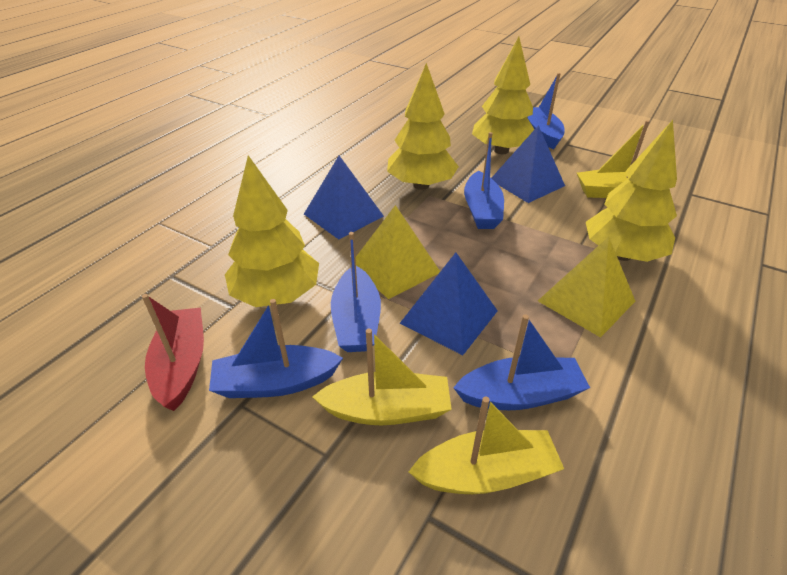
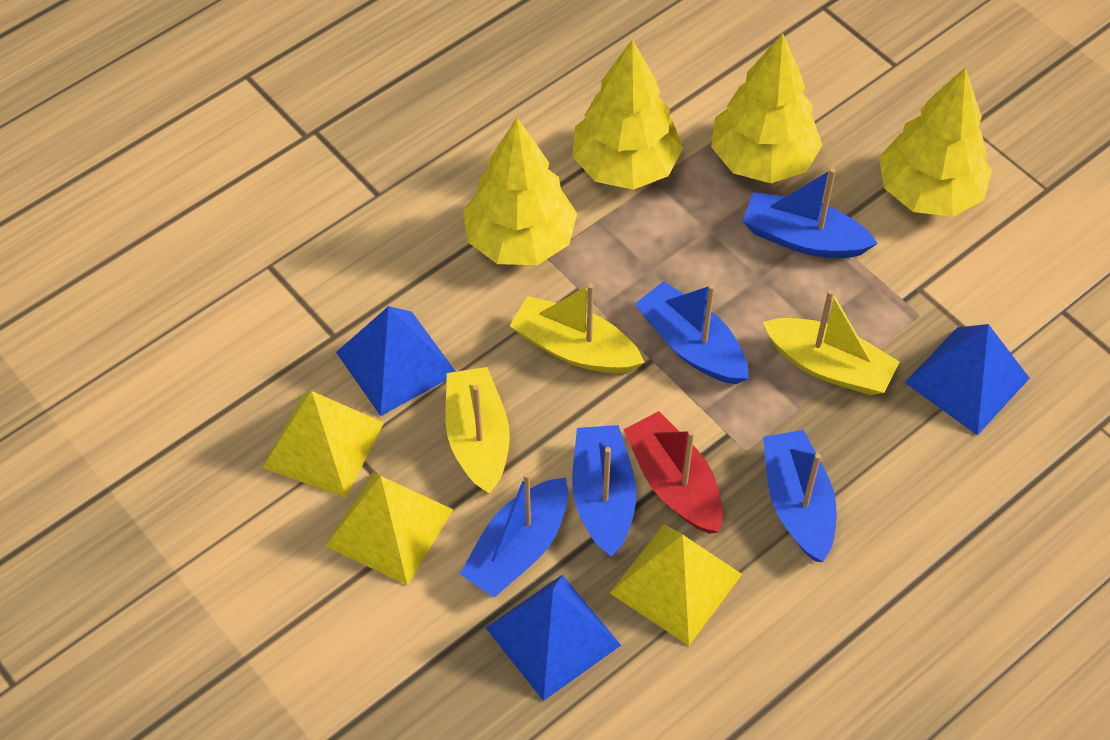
yellow pyramid: 2 -> 3

